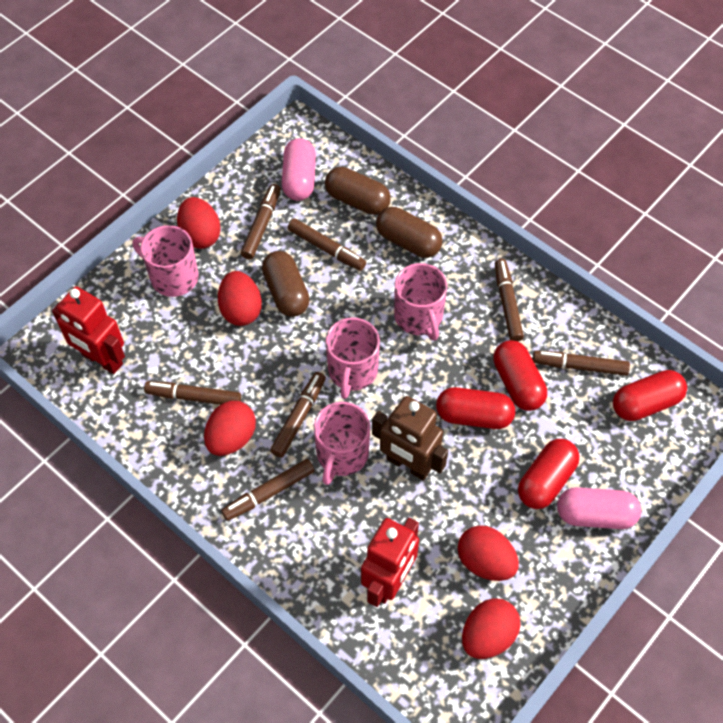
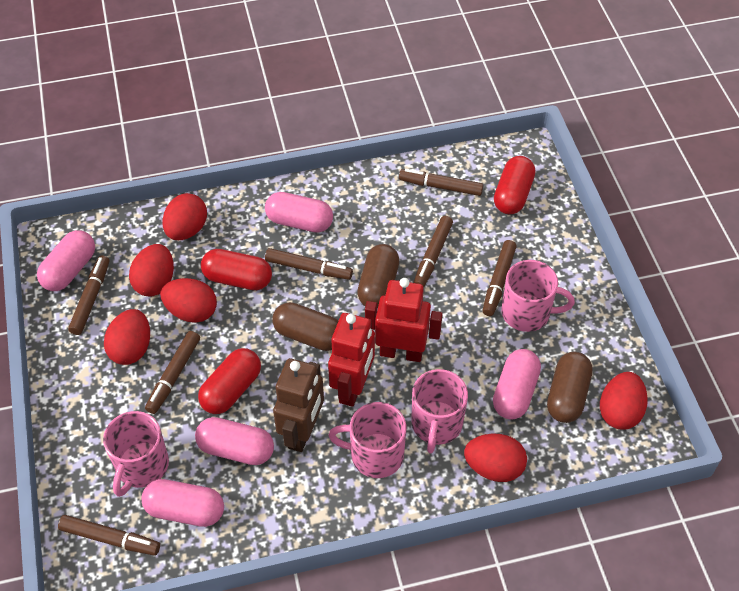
pink capsule: 2 -> 5
red capsule: 4 -> 3
red egg: 5 -> 6

